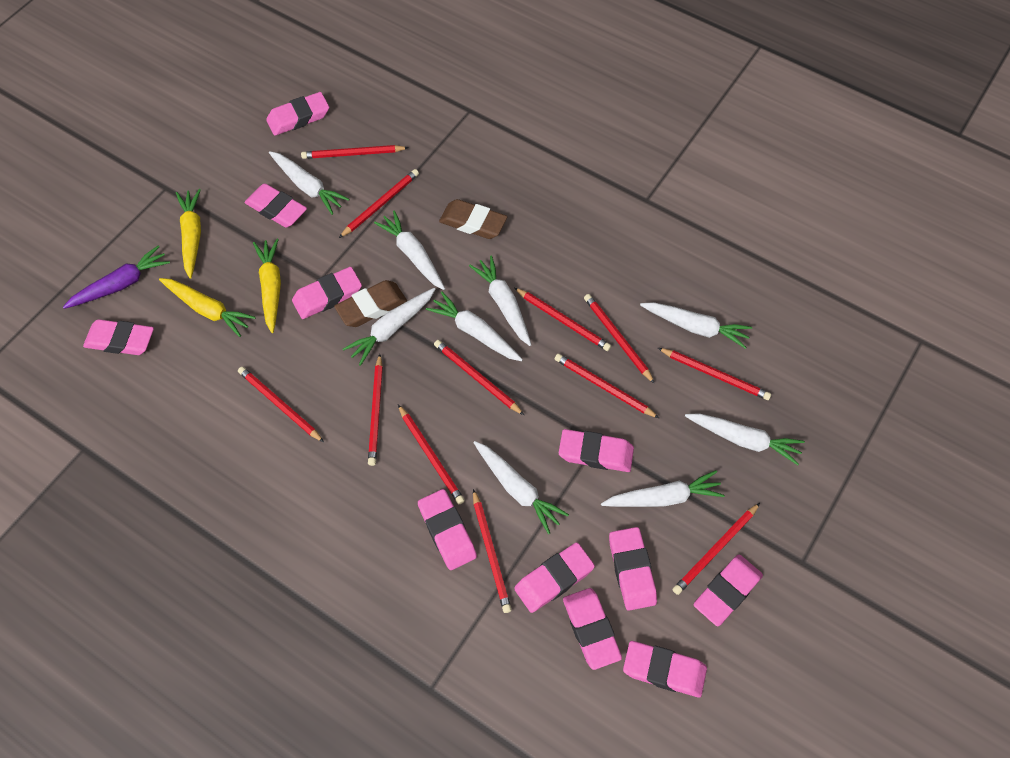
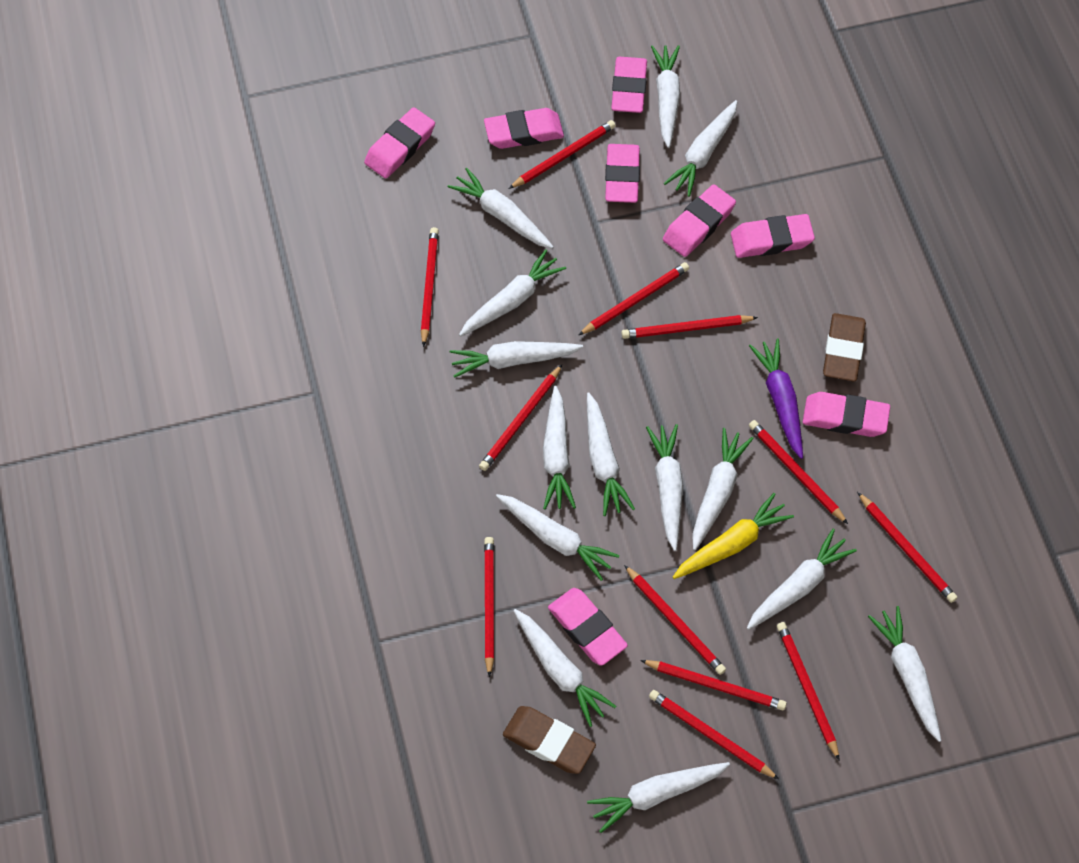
pink eraser: 11 -> 8
white carrot: 9 -> 14
yellow carrot: 3 -> 1

